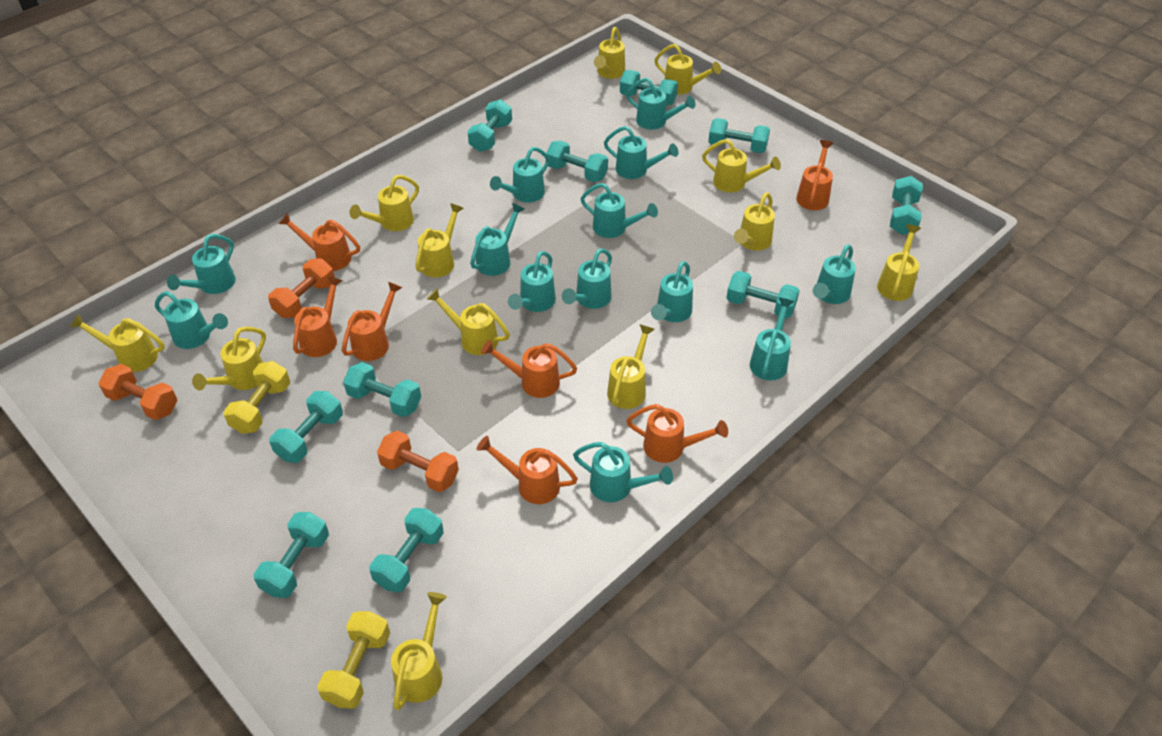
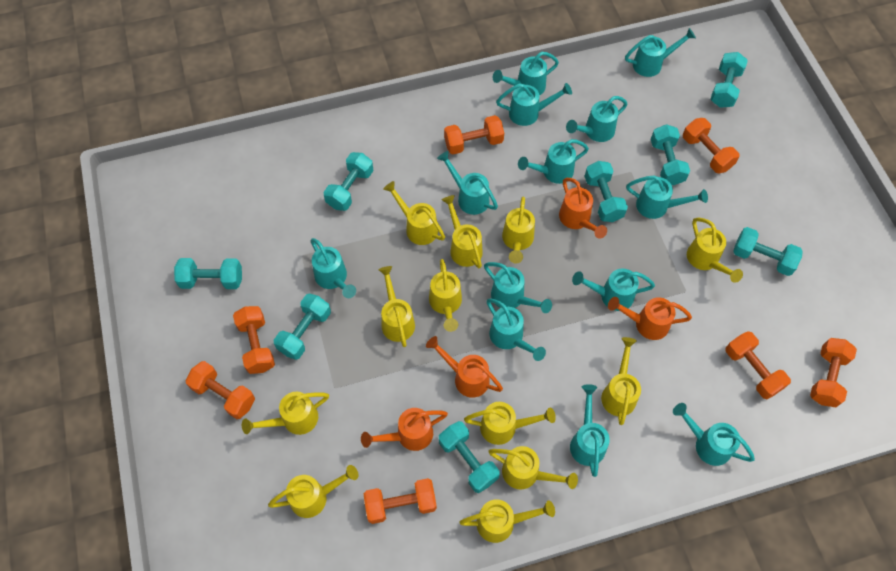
orange dumbbell: 3 -> 7
orange watering can: 7 -> 4
turquoise dumbbell: 10 -> 8
yellow dumbbell: 2 -> 0

